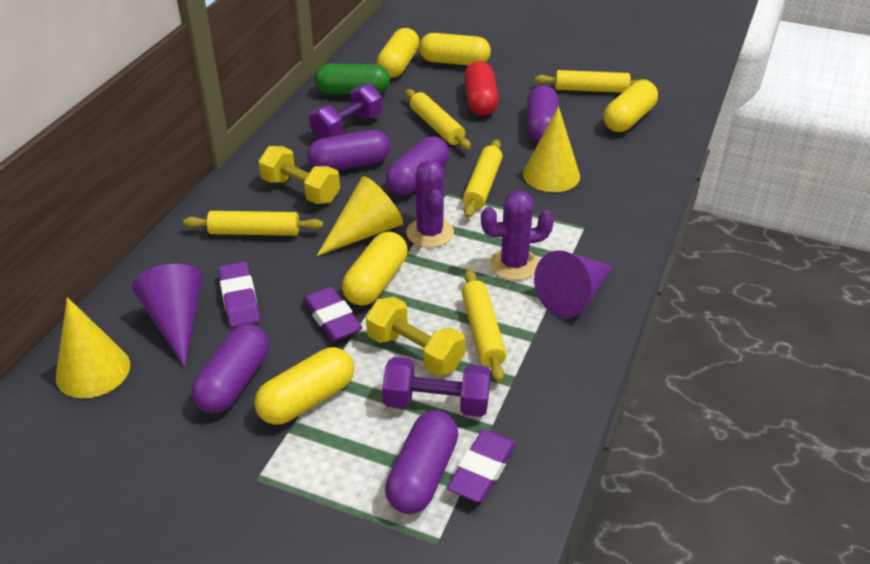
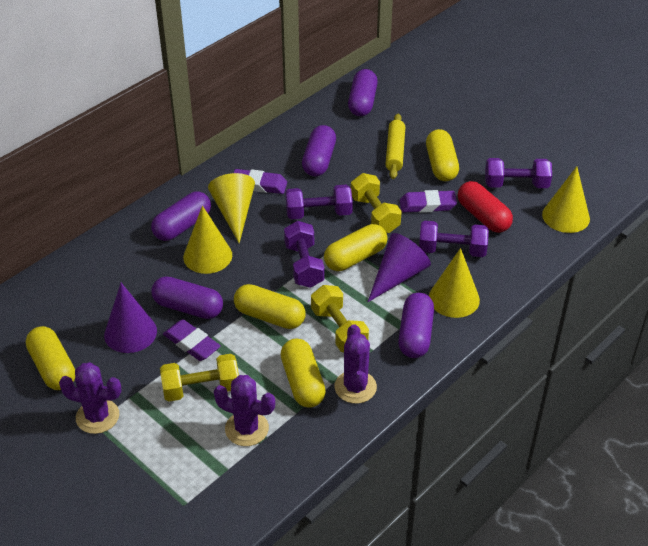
green capsule: 1 -> 0
purple cactus: 2 -> 3
purple dumbbell: 2 -> 4
yellow cone: 3 -> 4
yellow dumbbell: 2 -> 3
yellow rolling pin: 5 -> 1

